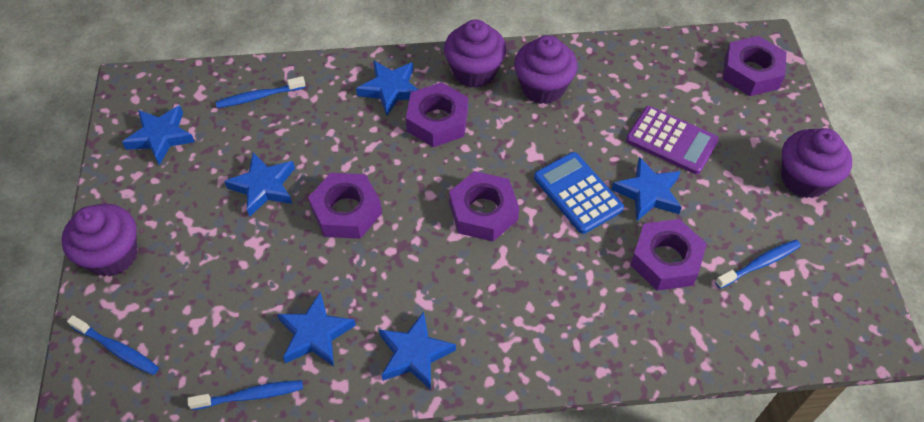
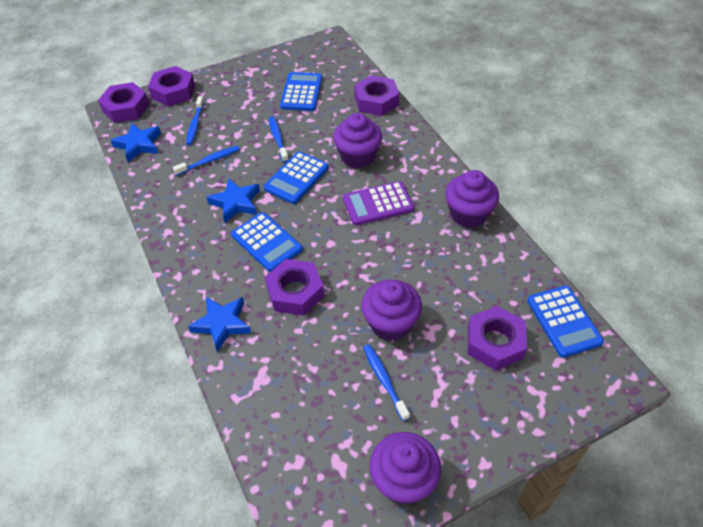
blue calculator: 1 -> 4
blue star: 6 -> 3

